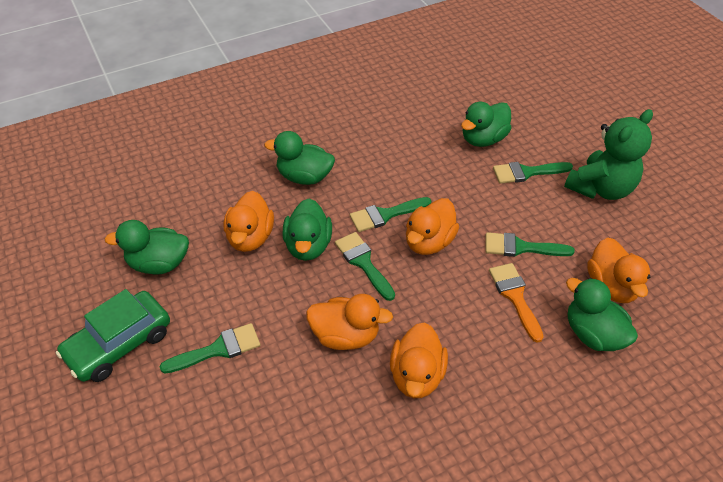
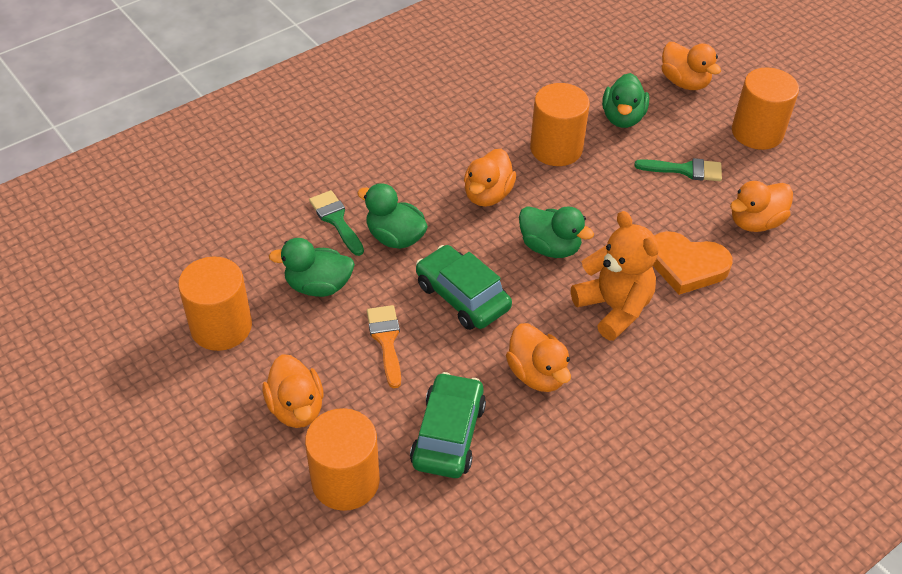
green brush: 5 -> 2
green car: 1 -> 2
green duck: 5 -> 4
green teddy bear: 1 -> 0
orange cylinder: 0 -> 4
orange heart: 0 -> 1
orange teddy bear: 0 -> 1

